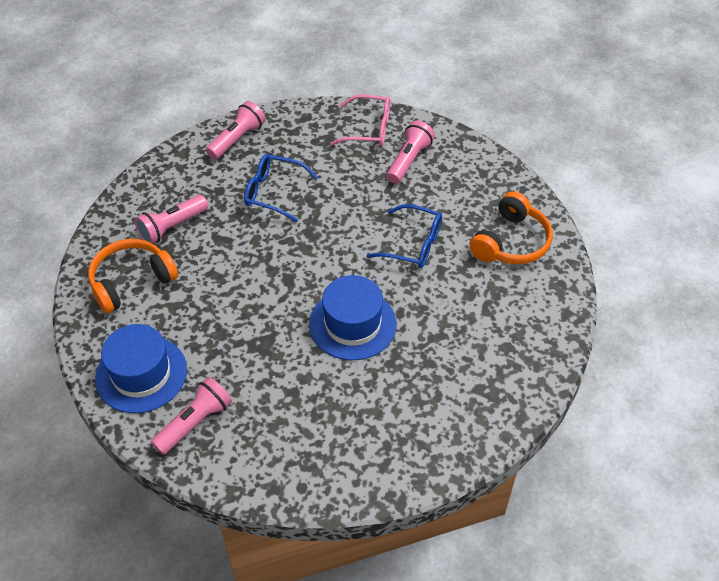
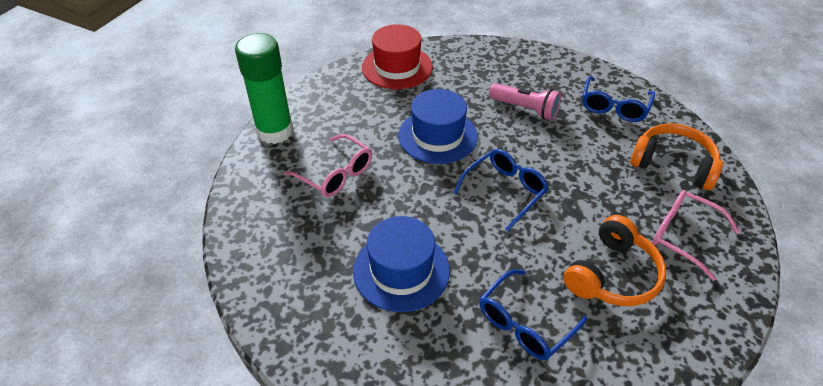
blue glasses: 2 -> 3
green glue stick: 0 -> 1
pink flashlight: 4 -> 1
pink glasses: 1 -> 2
red hat: 0 -> 1

